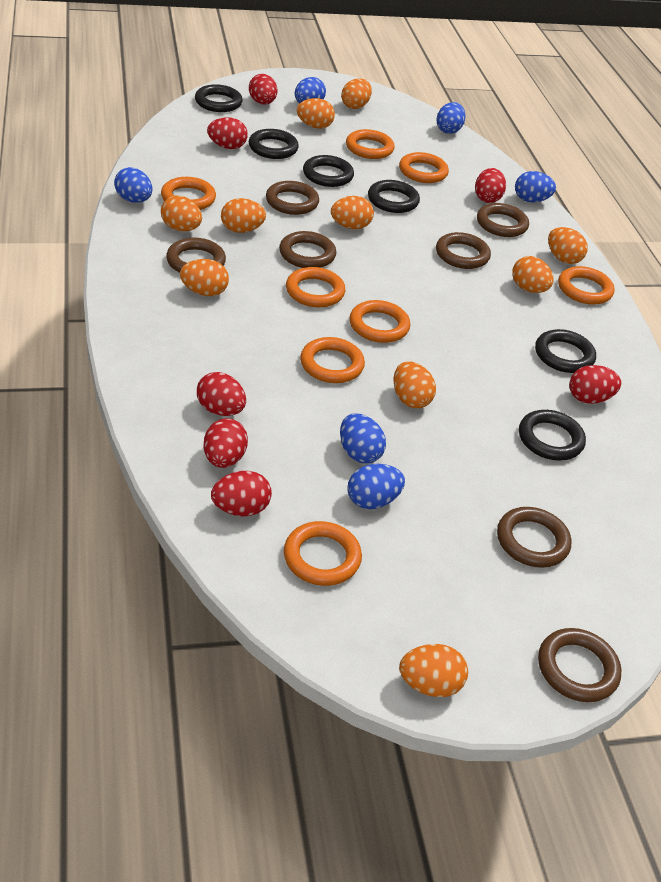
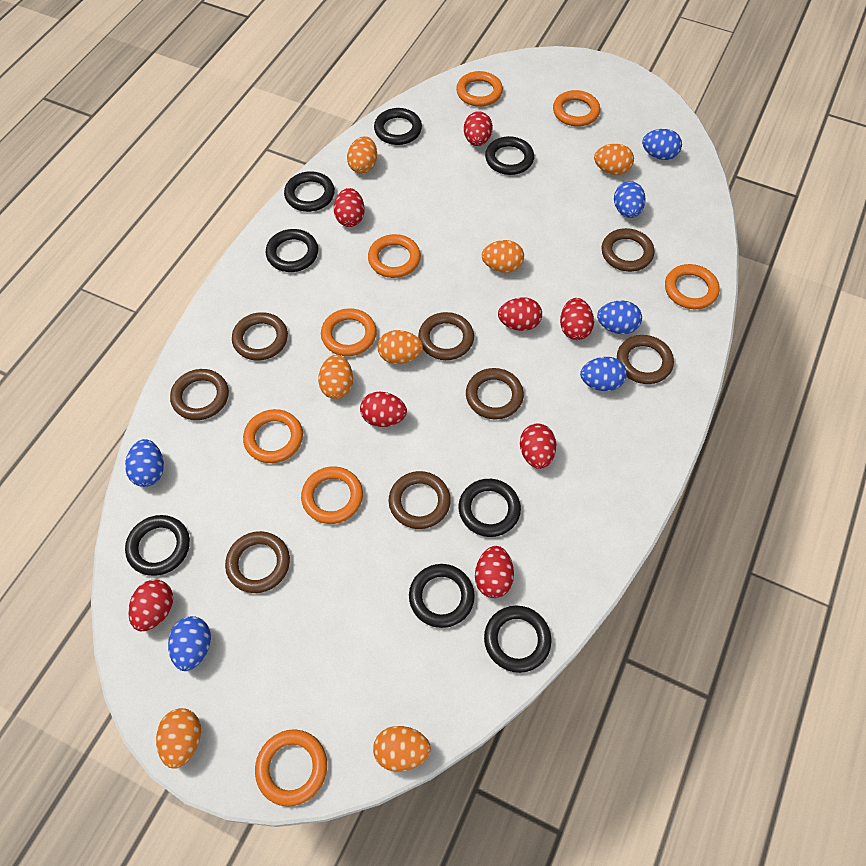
black ring: 6 -> 8
brown ring: 7 -> 8
orange egg: 10 -> 7
red egg: 7 -> 8

